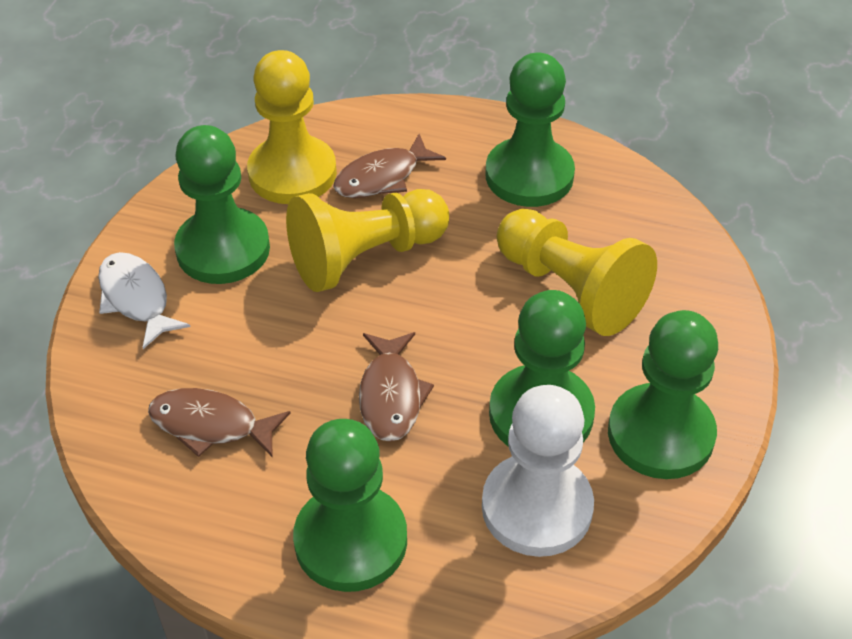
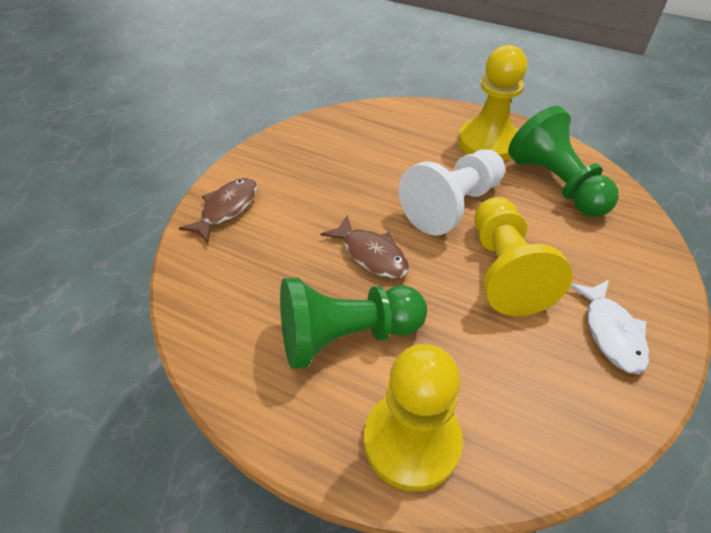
brown fish: 3 -> 2
green pawn: 5 -> 2

